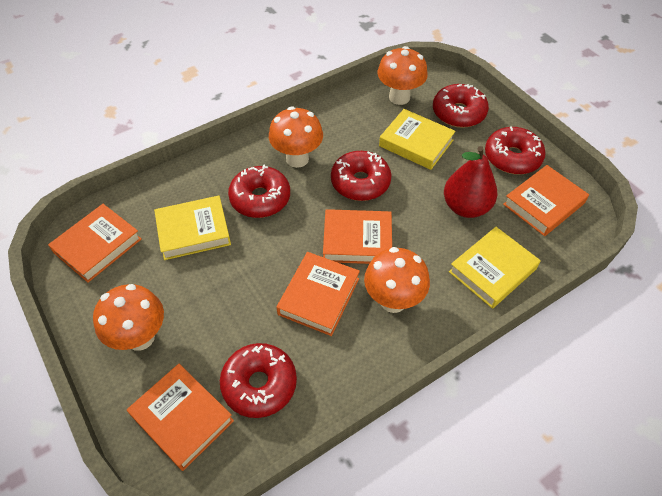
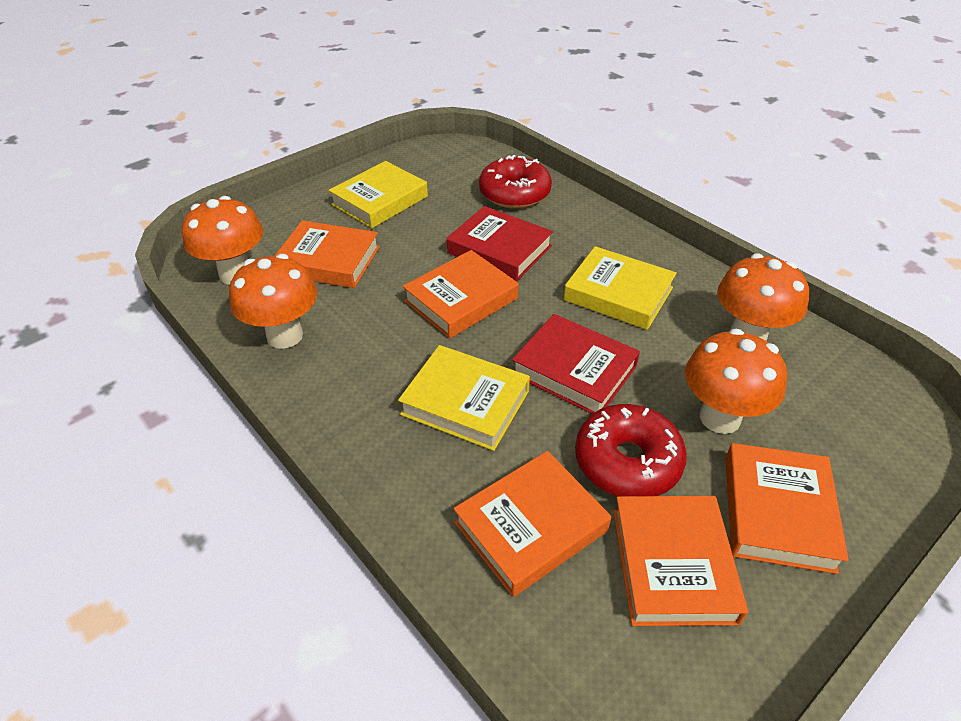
red book: 0 -> 2
red donut: 5 -> 2
red pear: 1 -> 0

